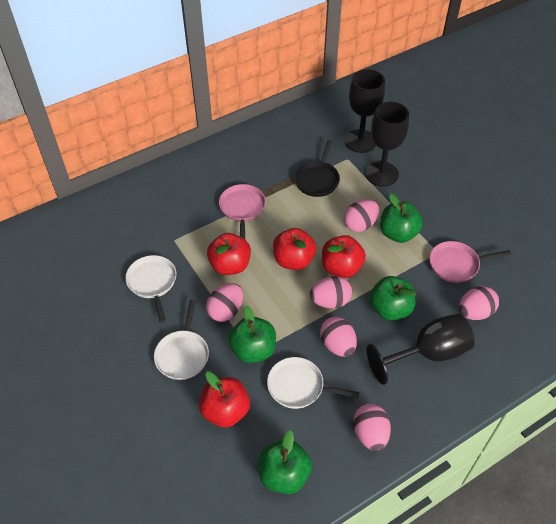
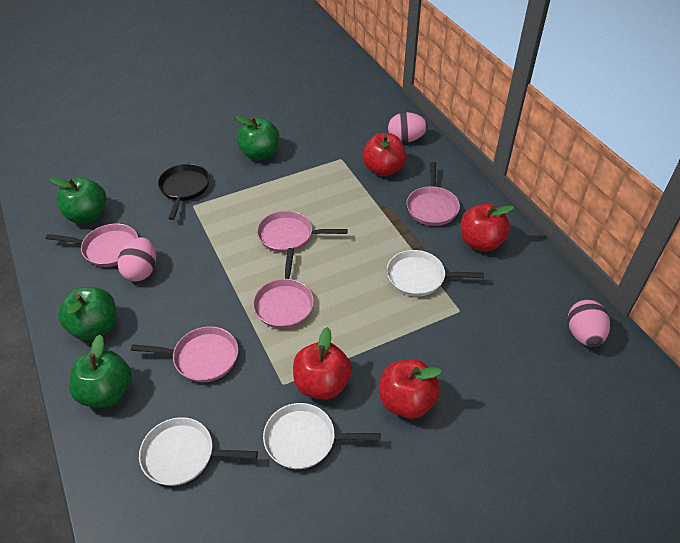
black goblet: 3 -> 0
pink egg: 6 -> 3
pink pan: 2 -> 5

